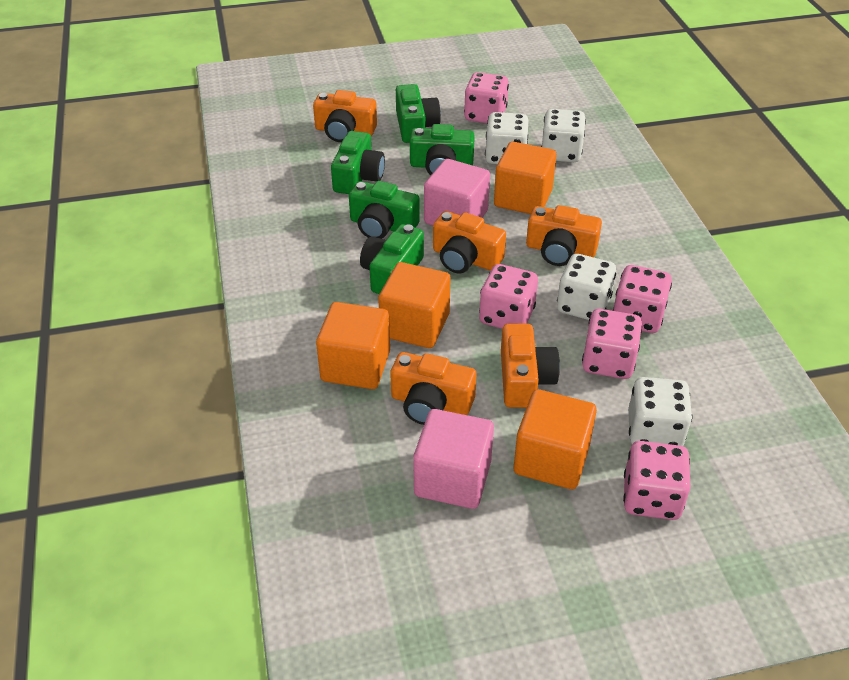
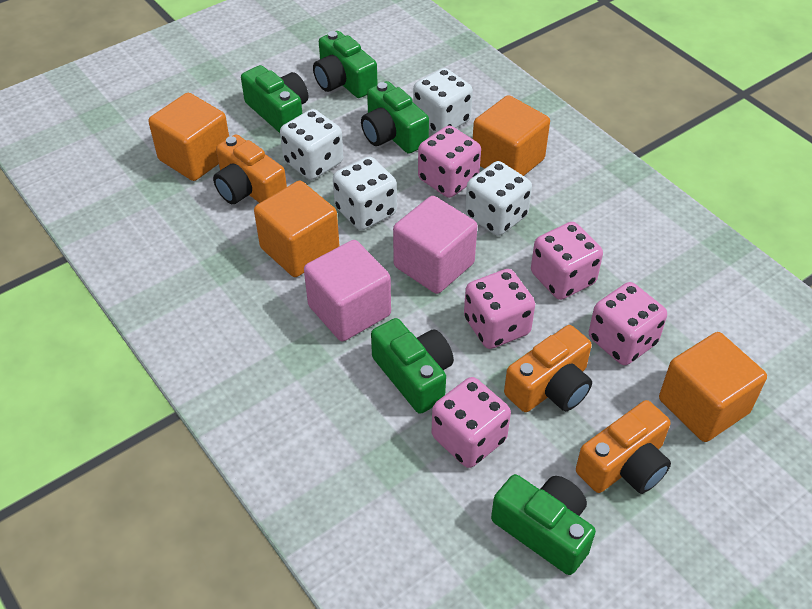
orange camera: 5 -> 3

